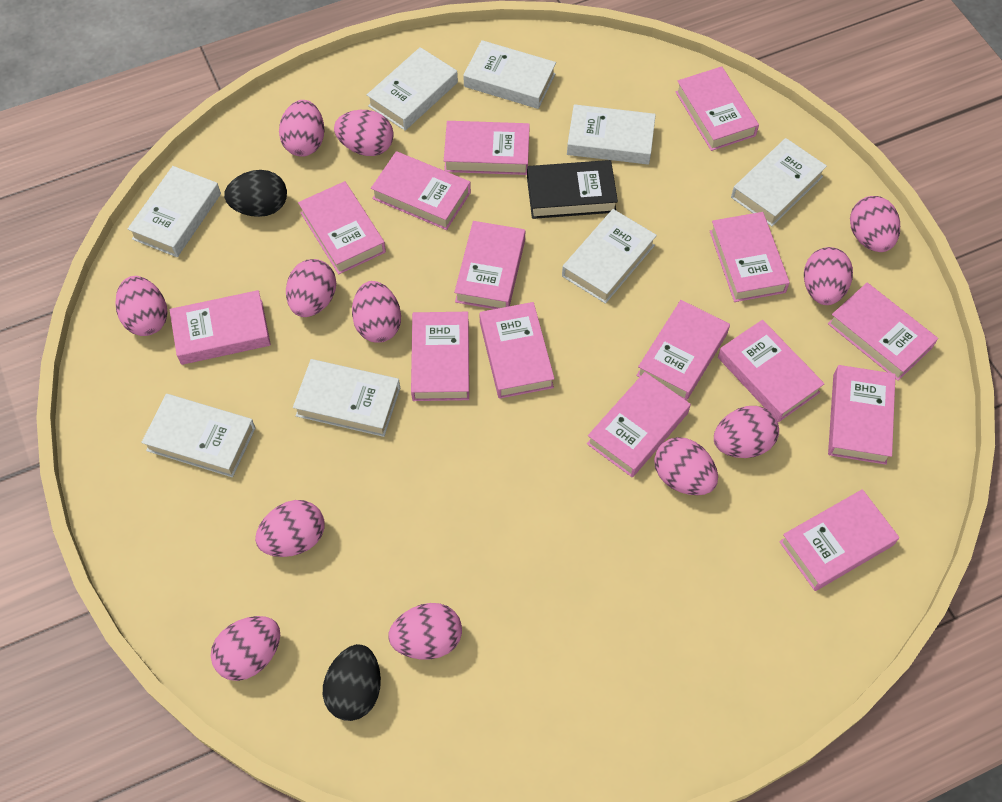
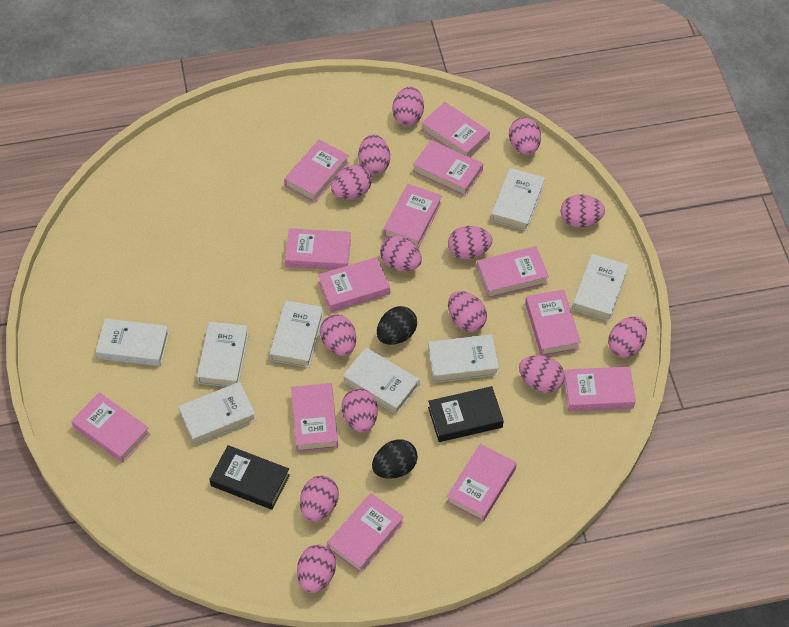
black book: 1 -> 2
pink book: 15 -> 13
pink egg: 12 -> 14

